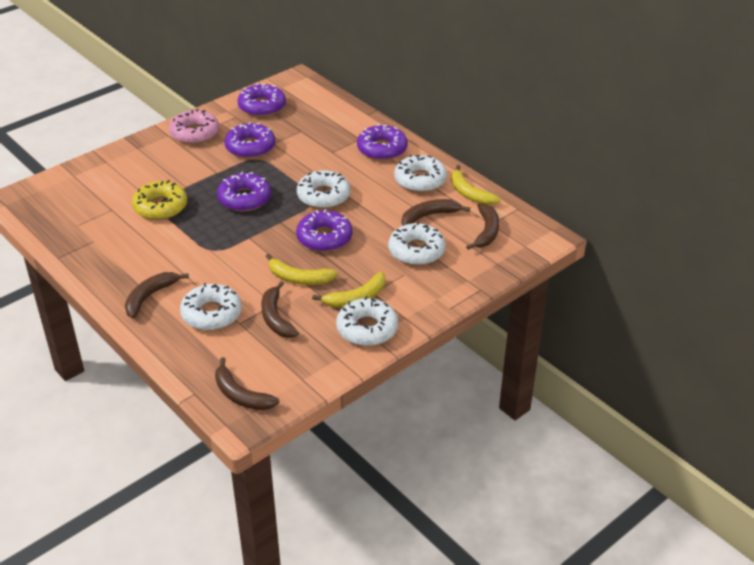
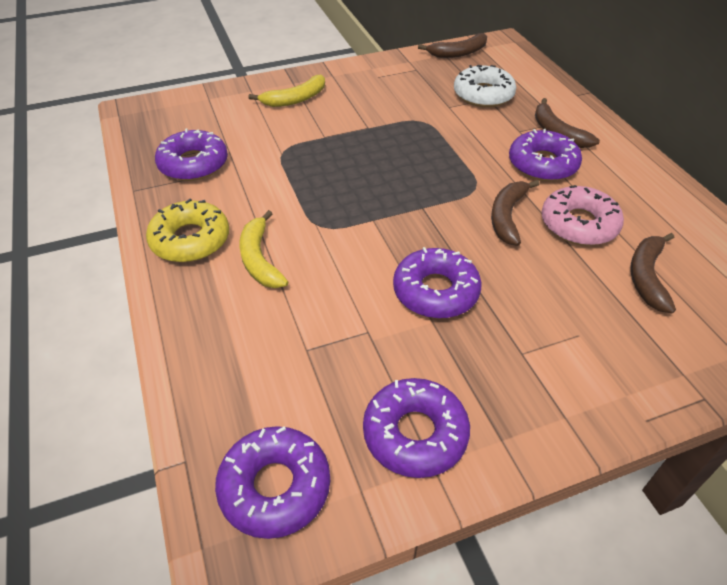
brown banana: 5 -> 4
white donut: 5 -> 1
yellow banana: 3 -> 2

